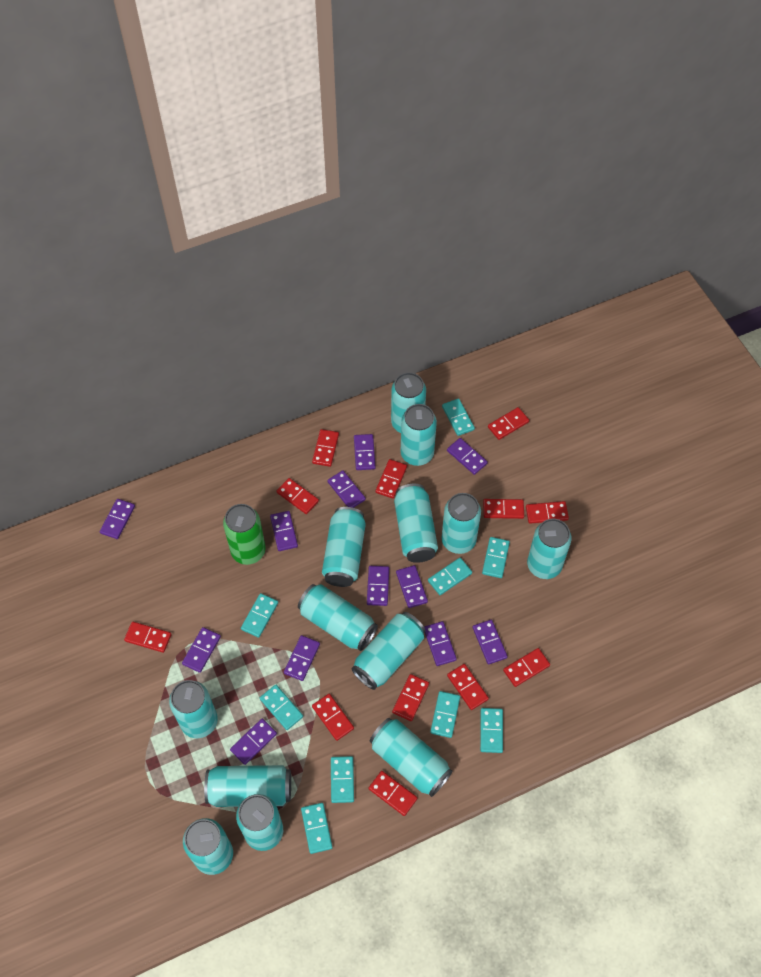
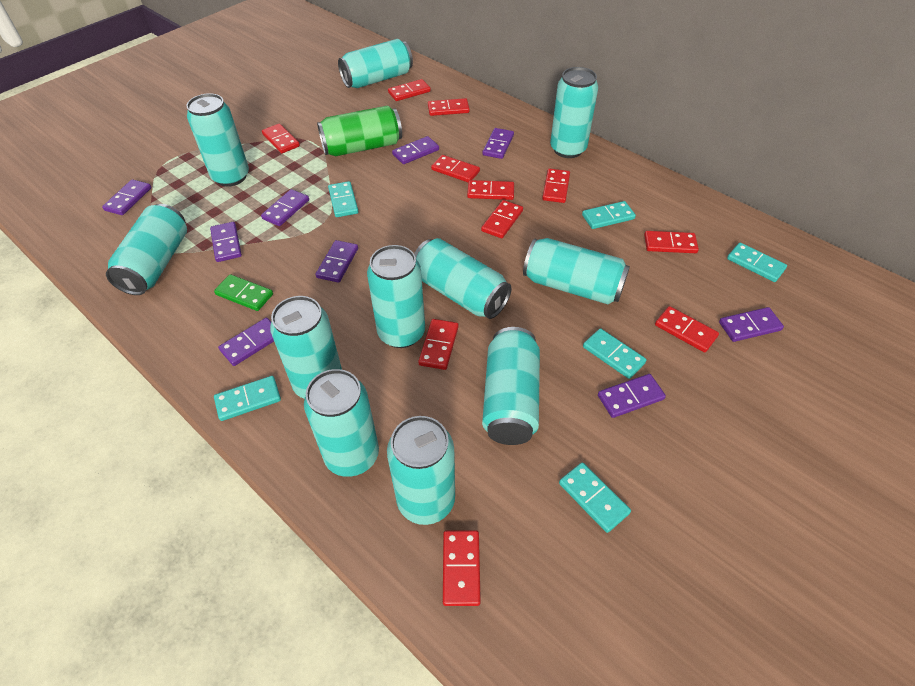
green domino: 0 -> 1
purple domino: 12 -> 9
red domino: 12 -> 11
turquoise can: 13 -> 11
turquoise domino: 9 -> 6

